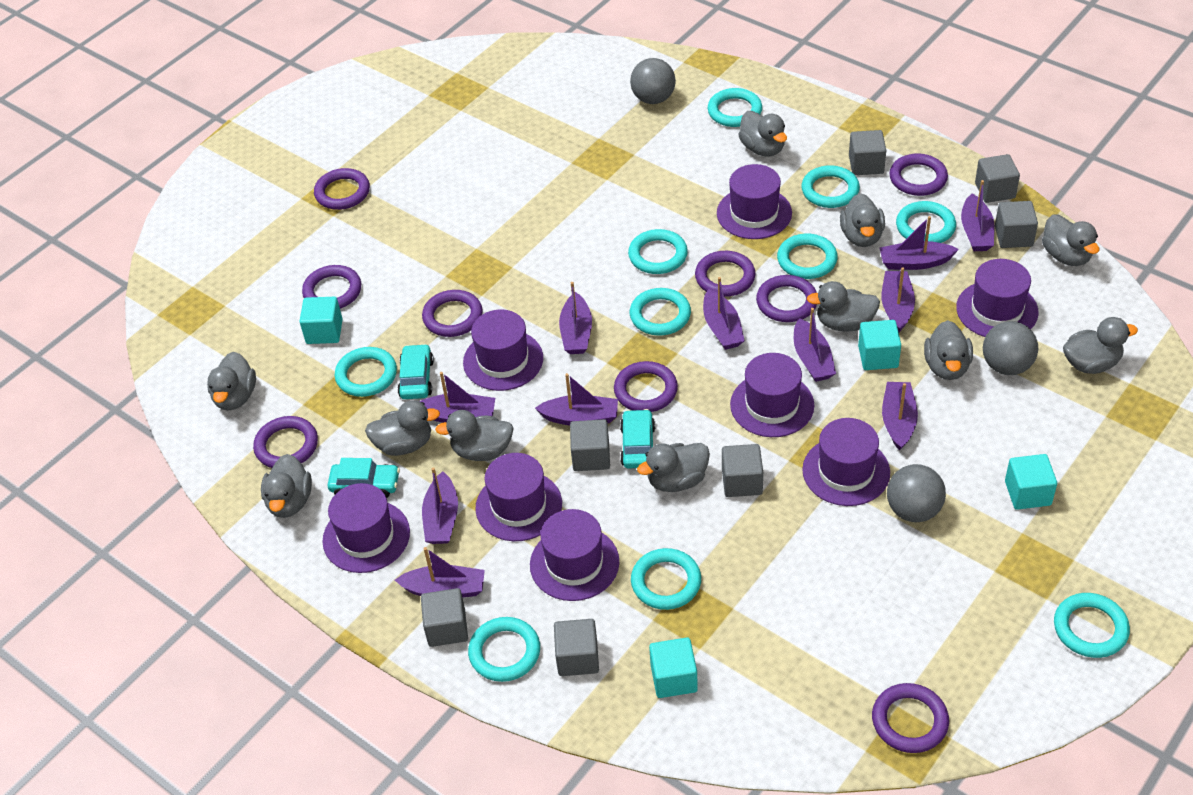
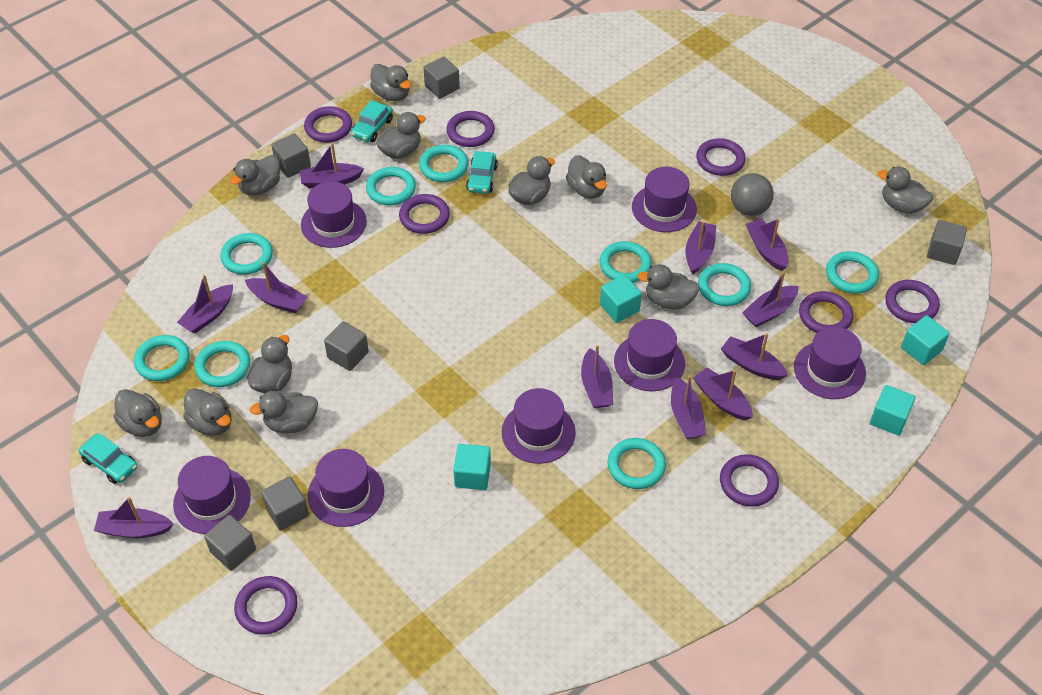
grey ball: 3 -> 1
grey cube: 7 -> 6
purple hat: 8 -> 7
purple ring: 9 -> 8
turquoise ring: 10 -> 9

